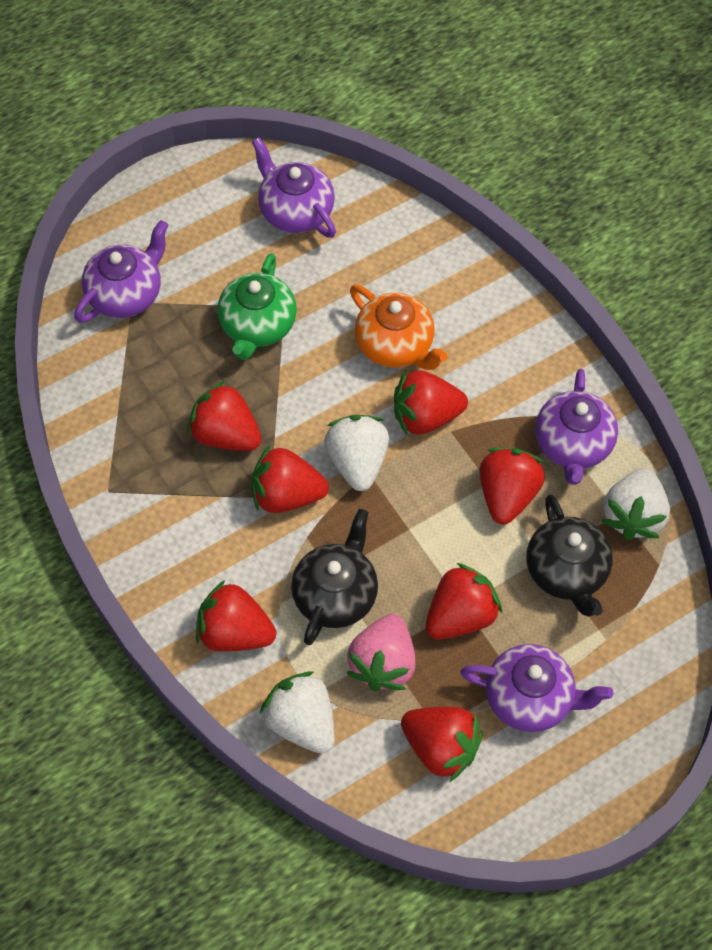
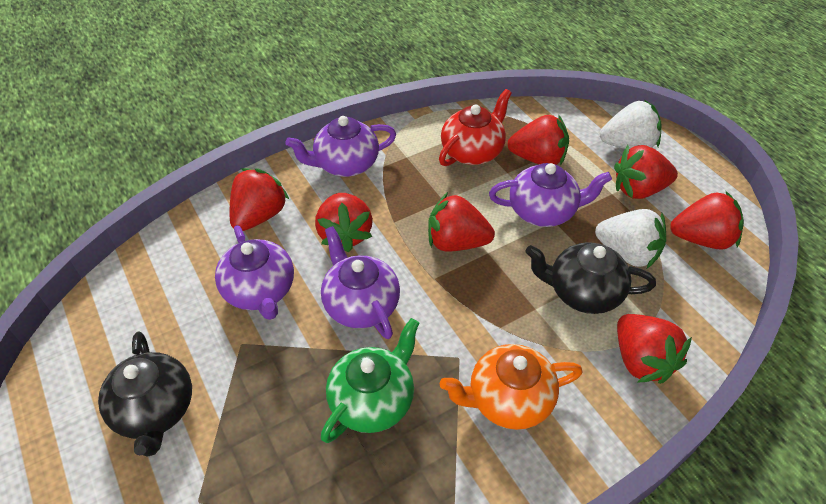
pink strawberry: 1 -> 0
red teapot: 0 -> 1
white strawberry: 3 -> 2

